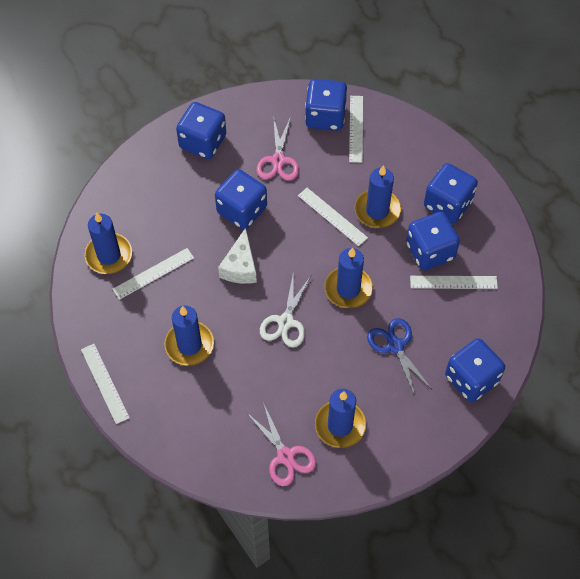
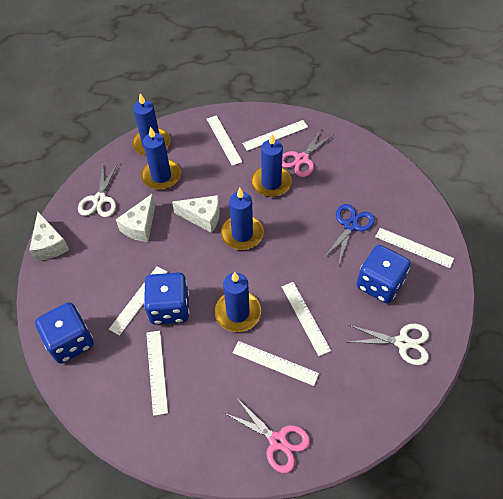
blue dice: 6 -> 3
white cheese: 1 -> 3
white ruler: 5 -> 7
white scissors: 1 -> 2

